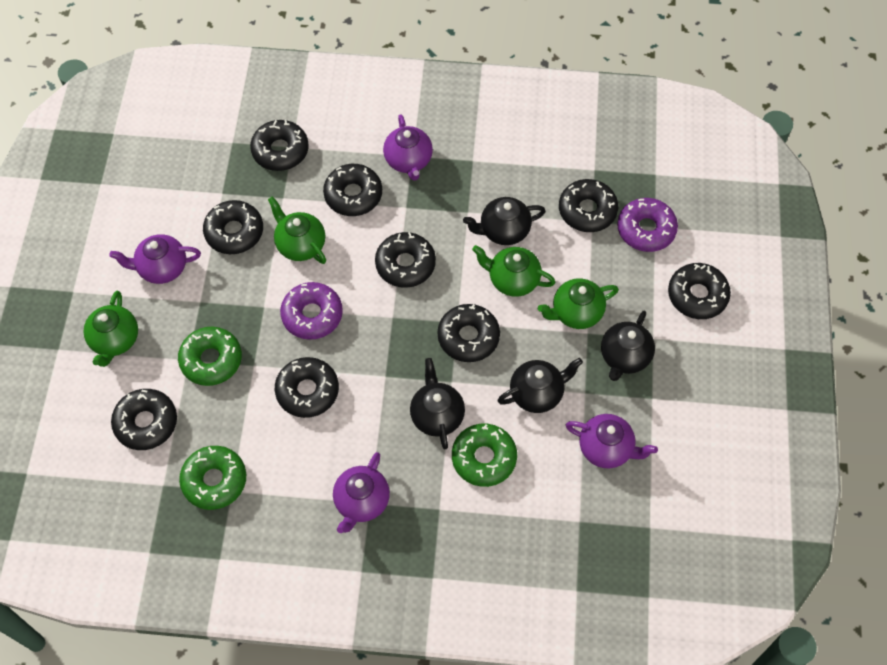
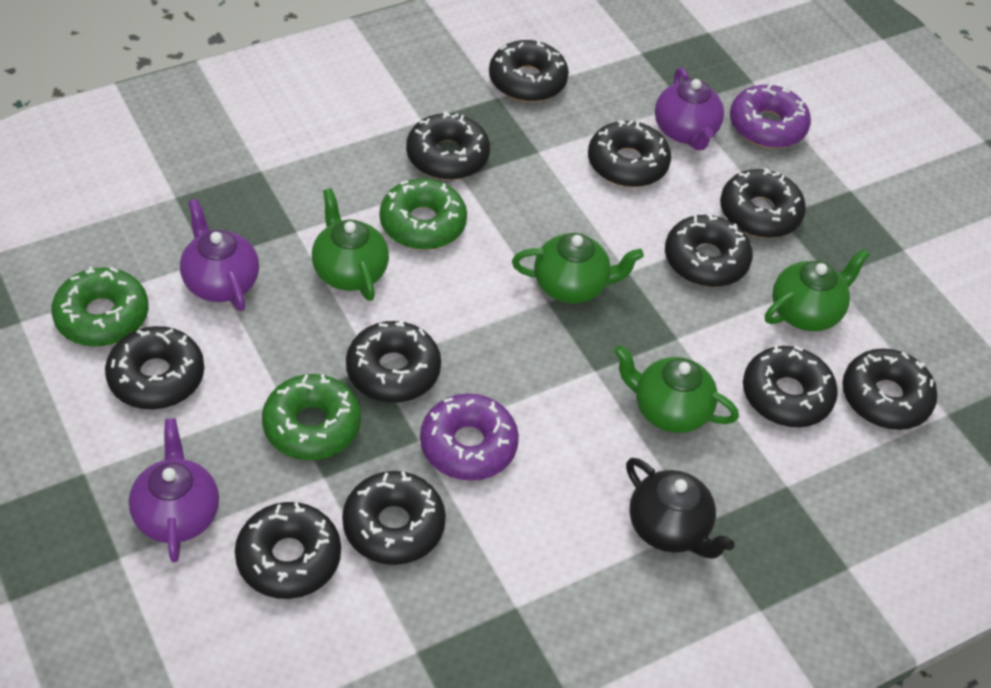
black donut: 9 -> 11
black teapot: 4 -> 1
purple teapot: 4 -> 3

